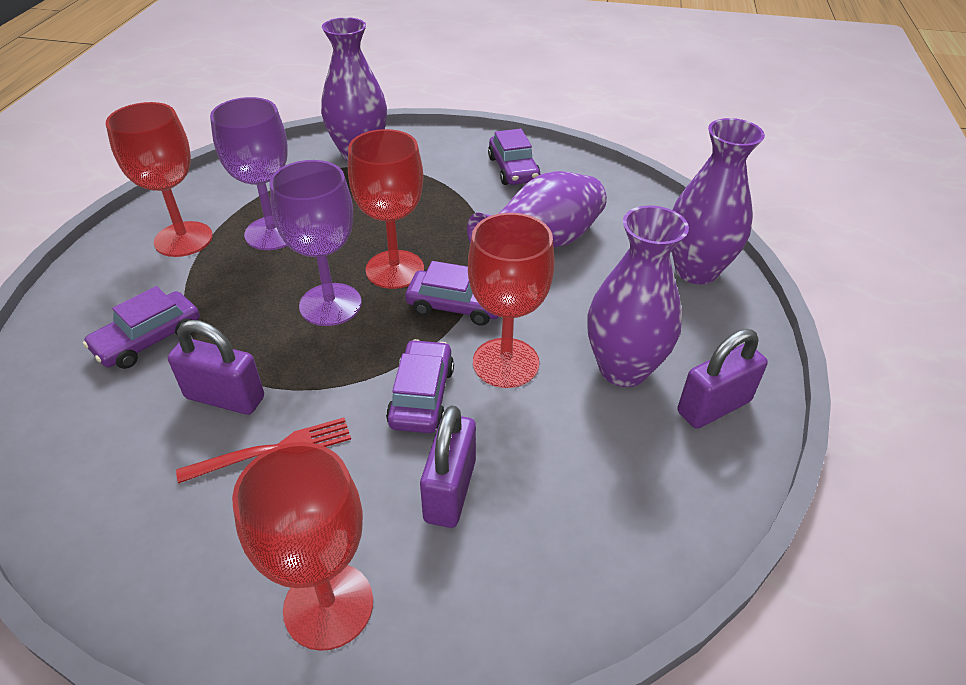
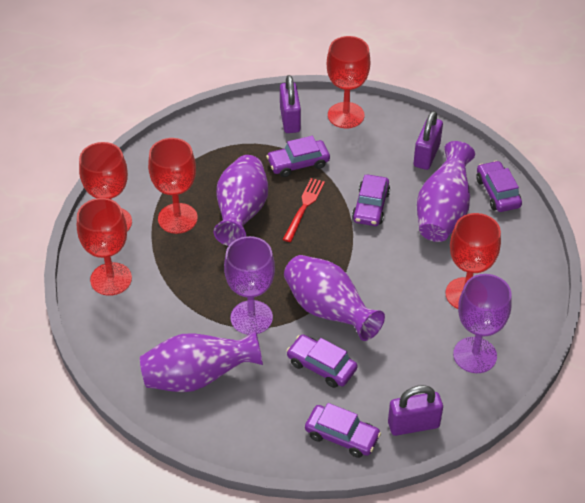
purple car: 4 -> 5
red goblet: 4 -> 5

